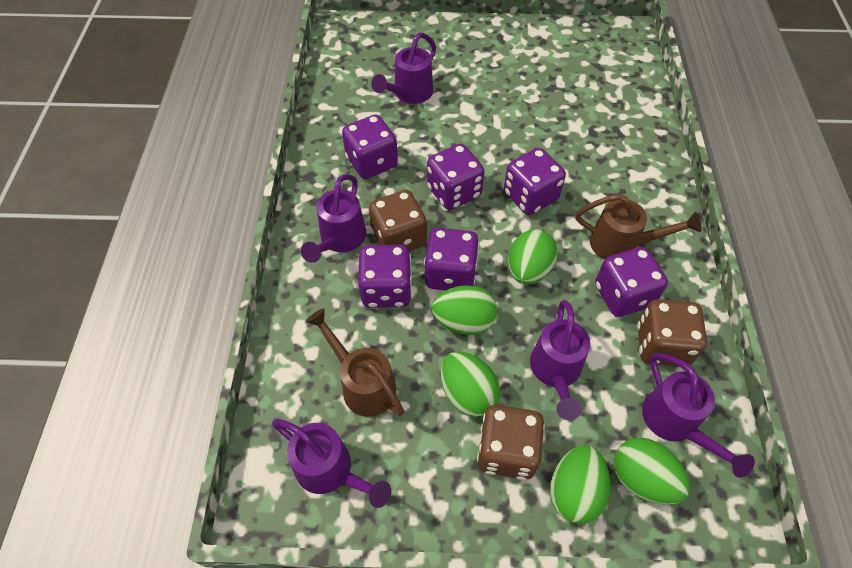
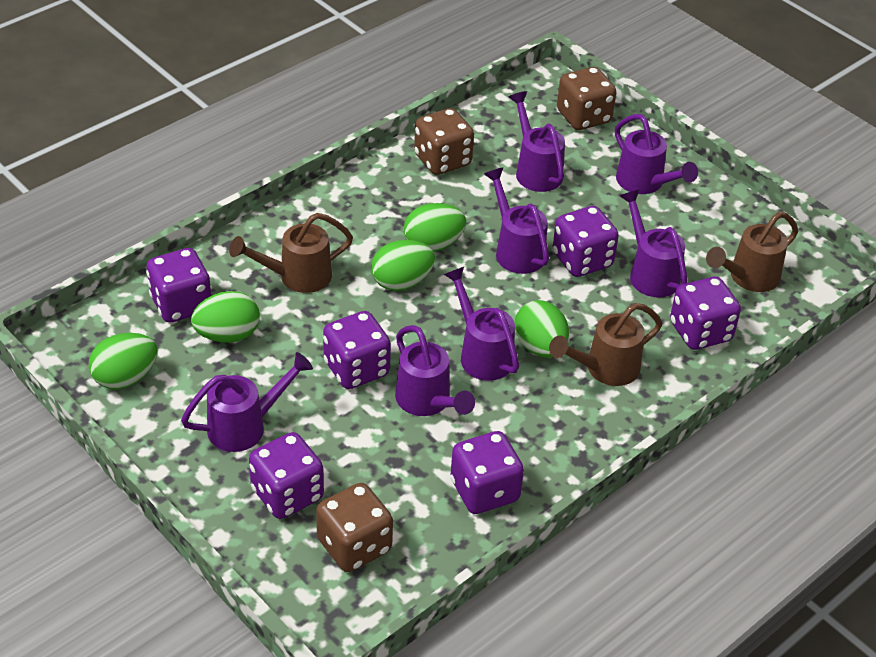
brown watering can: 2 -> 3
purple watering can: 5 -> 7

